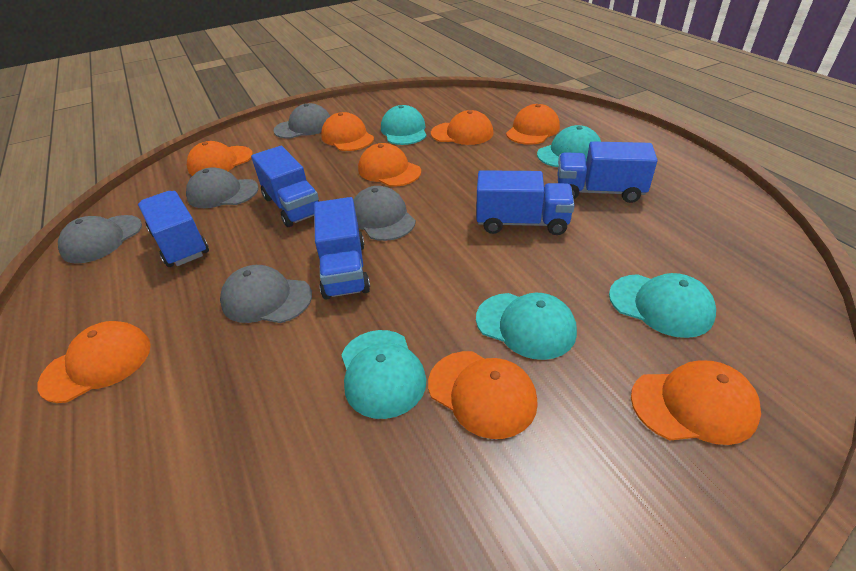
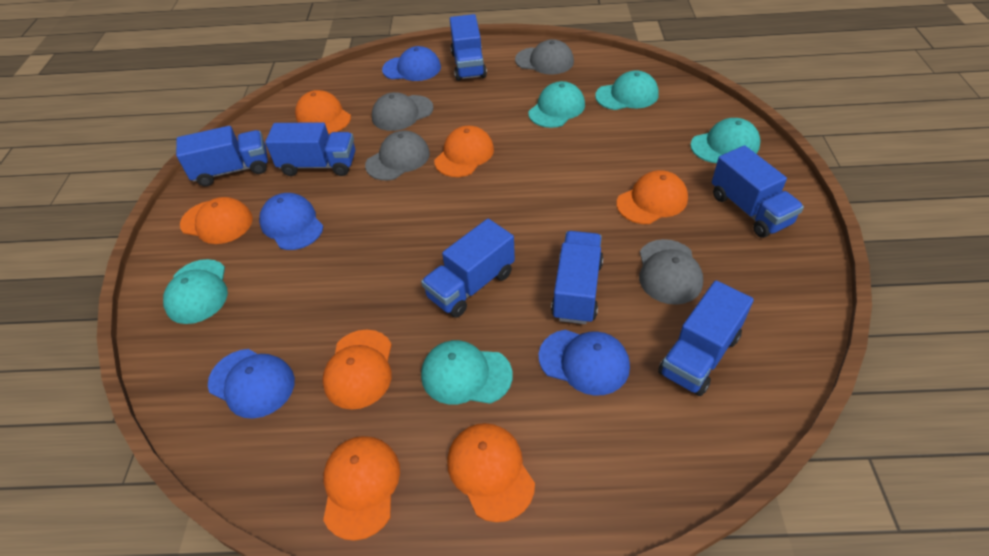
blue cap: 0 -> 4
blue truck: 5 -> 7
grey cap: 5 -> 4
orange cap: 8 -> 7

